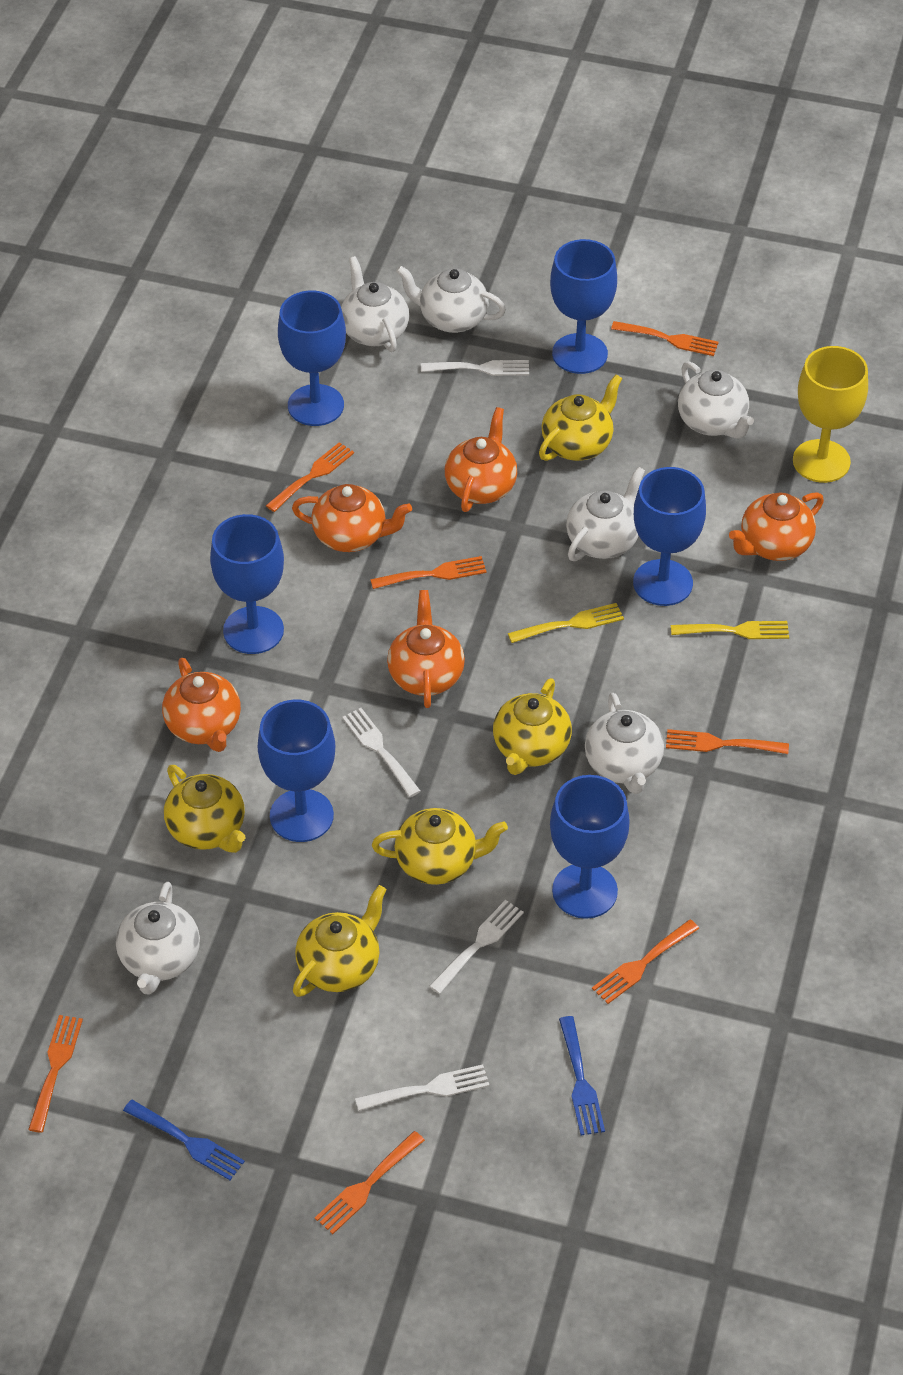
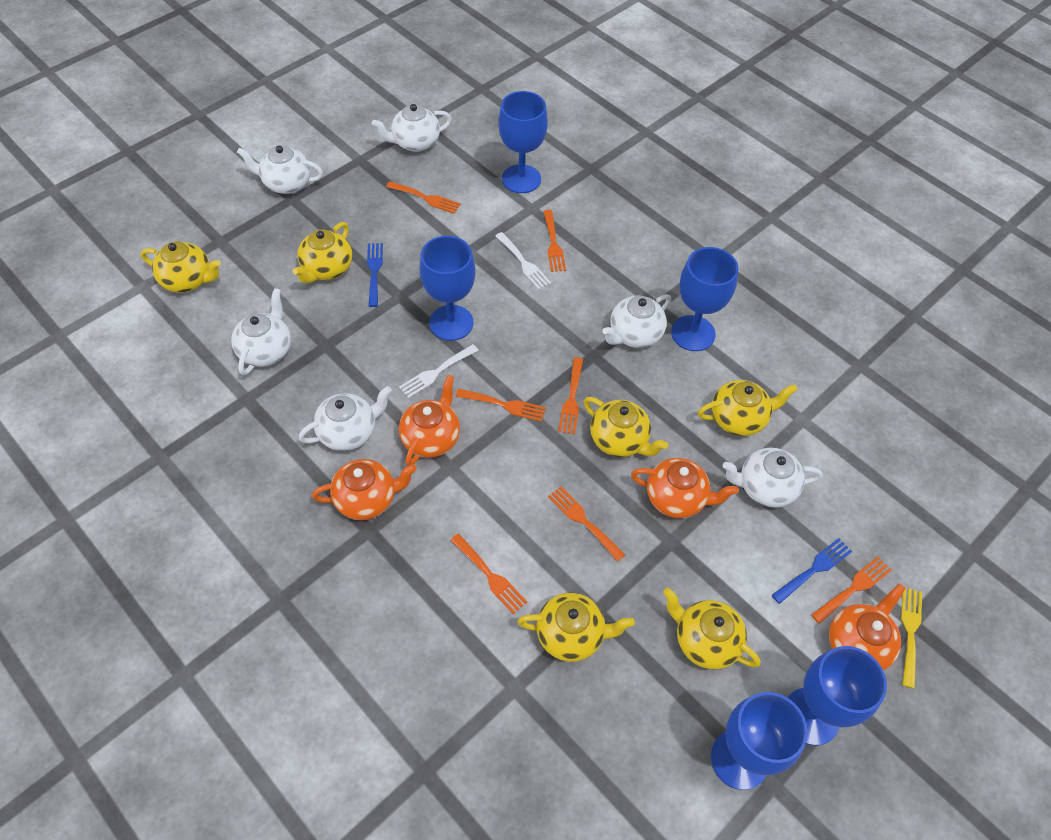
blue goblet: 6 -> 5
orange teapot: 5 -> 4
white fork: 4 -> 2
yellow fork: 2 -> 1
yellow goblet: 1 -> 0
yellow teapot: 5 -> 6

